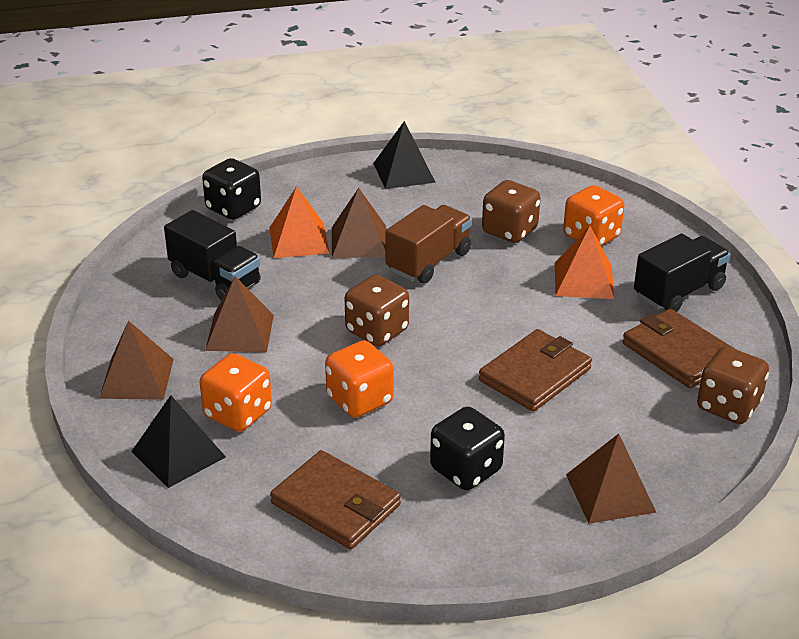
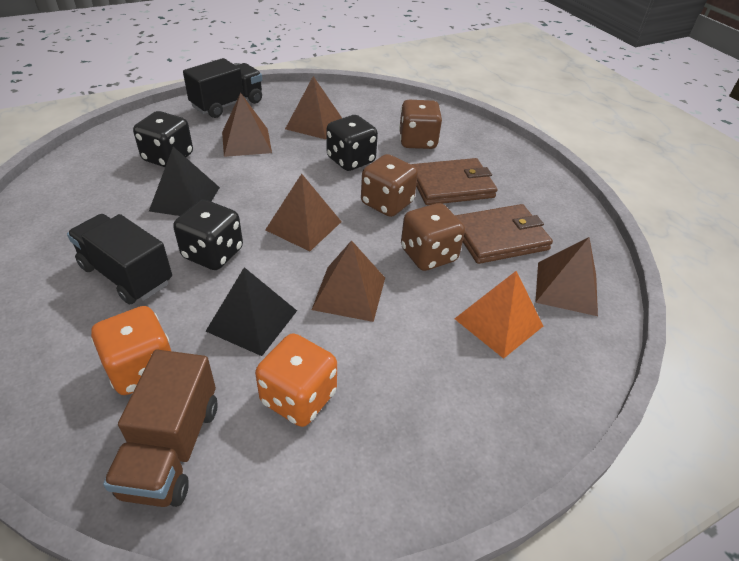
black dice: 2 -> 3
brown pyramid: 4 -> 5
brown wallet: 3 -> 2
orange dice: 3 -> 2
orange pyramid: 2 -> 1

